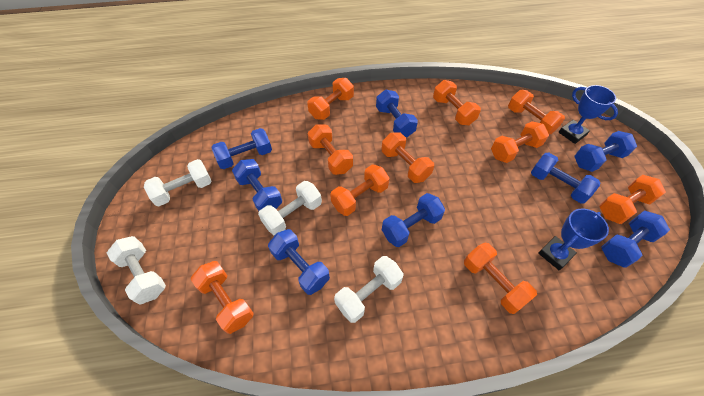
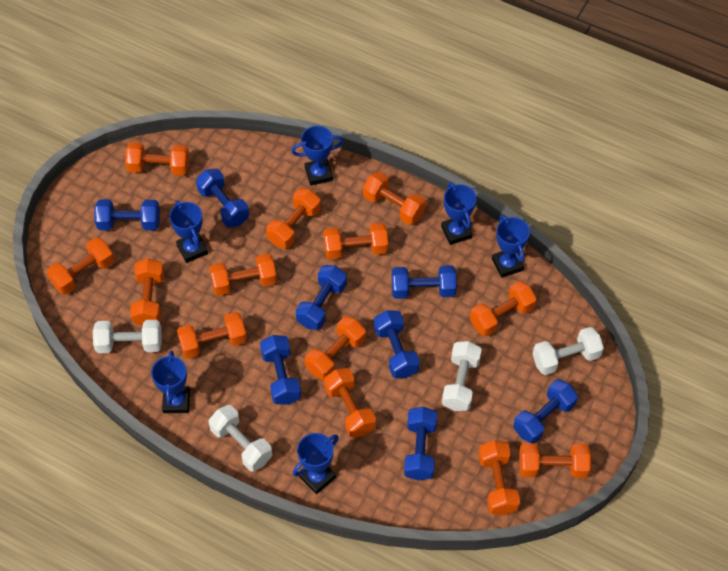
blue trophy: 2 -> 6
orange dumbbell: 10 -> 13

